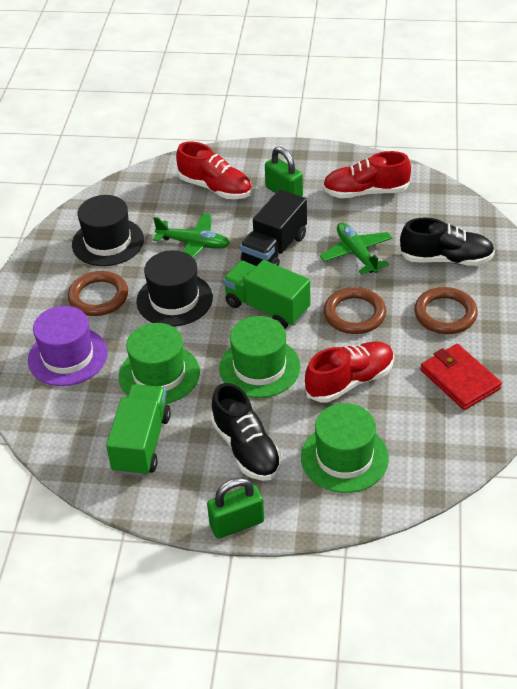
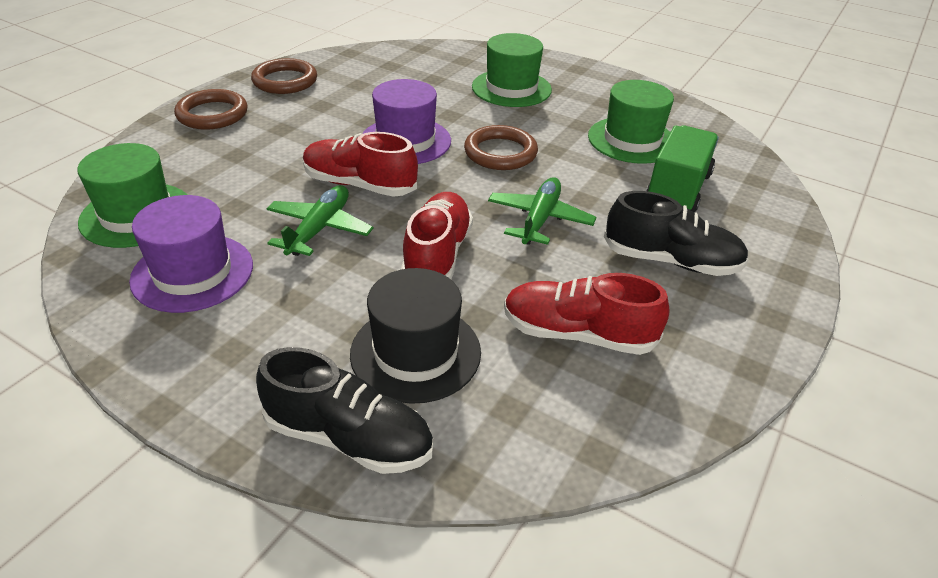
black hat: 2 -> 1
black truck: 1 -> 0
green padlock: 2 -> 0
green truck: 2 -> 1
purple hat: 1 -> 2
red wallet: 1 -> 0

